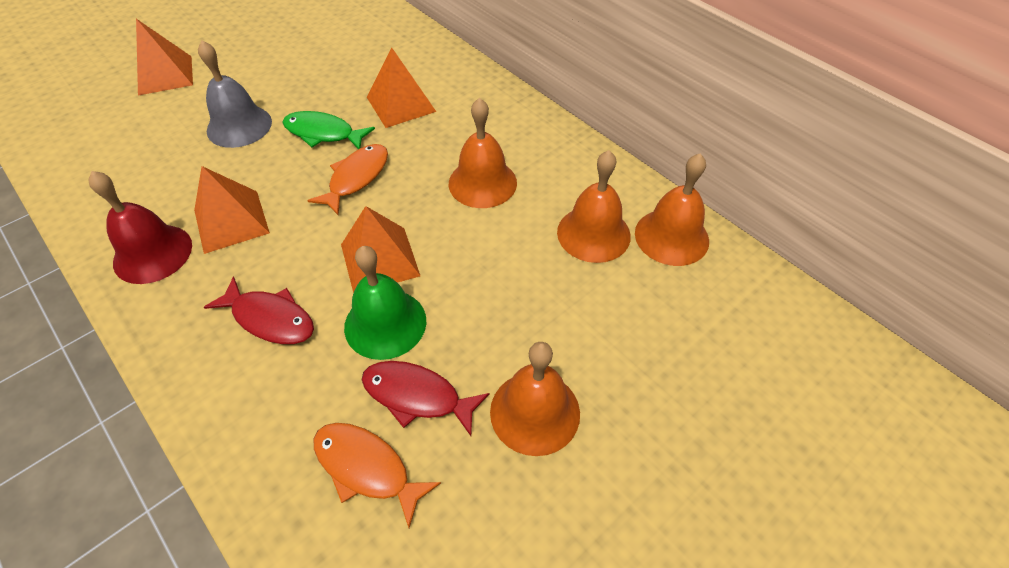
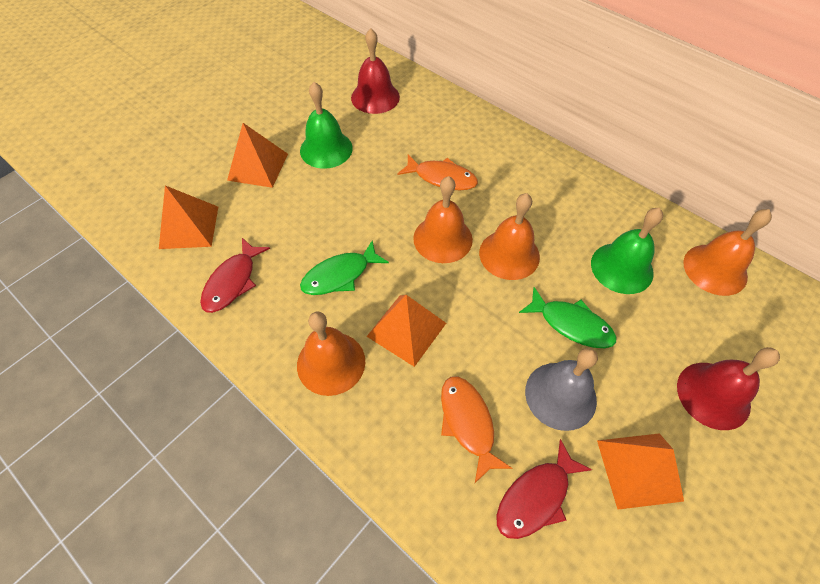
green bell: 1 -> 2
green fish: 1 -> 2
red bell: 1 -> 2

